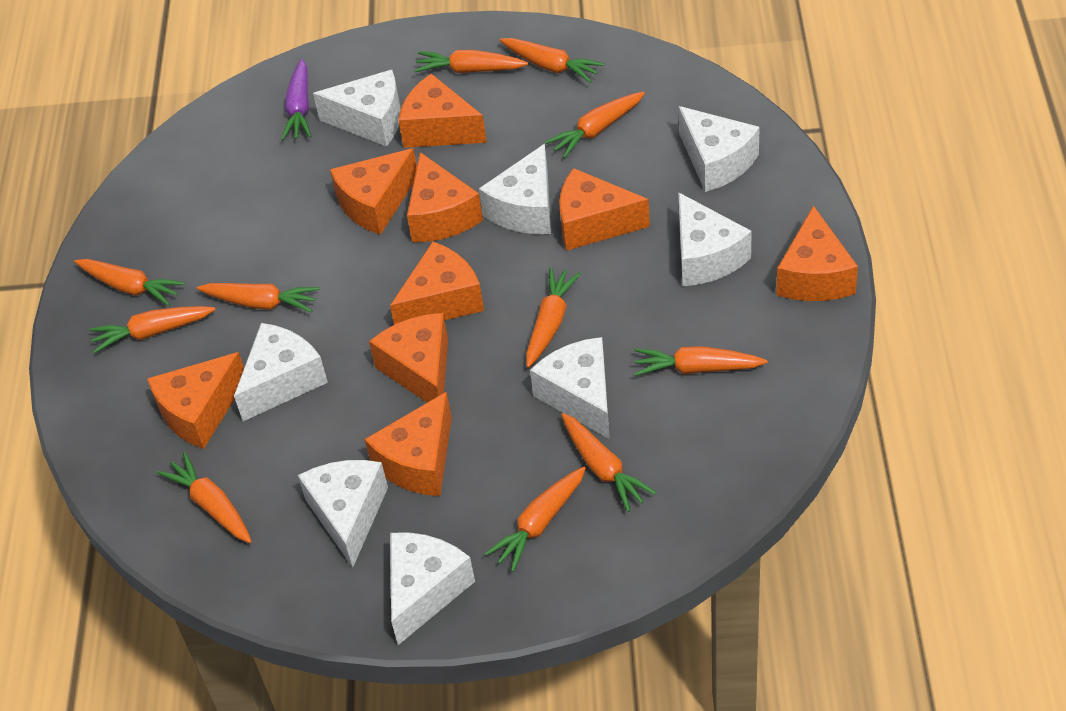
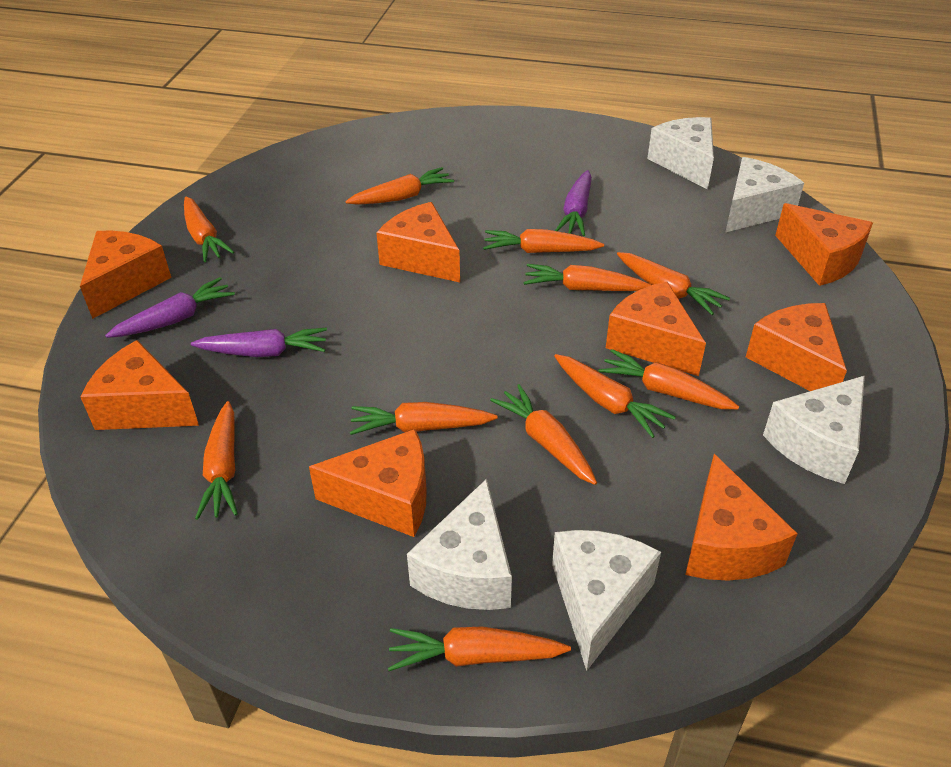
orange cheese: 9 -> 8
purple carrot: 1 -> 3
white cheese: 8 -> 5

